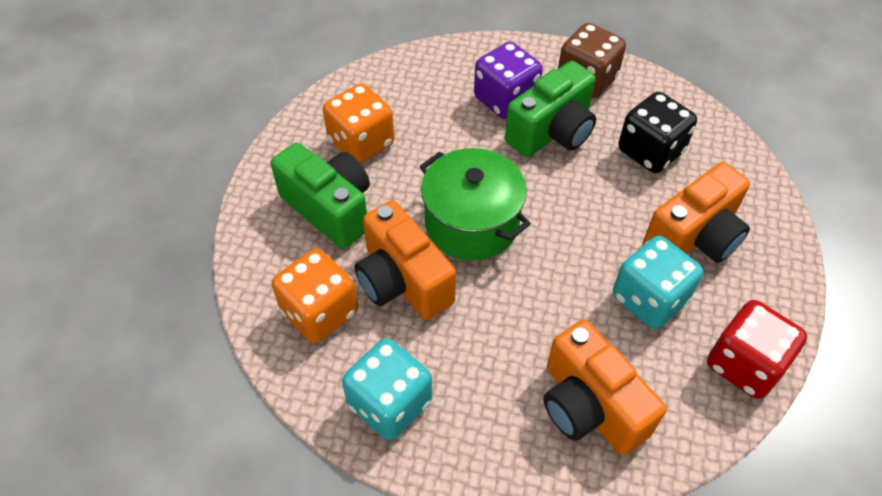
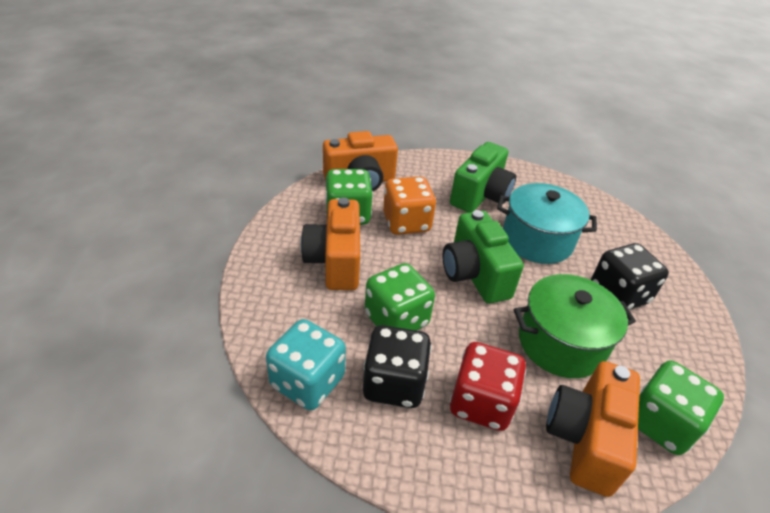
black dice: 1 -> 2
brown dice: 1 -> 0
green dice: 0 -> 3
orange dice: 2 -> 1
purple dice: 1 -> 0
turquoise dice: 2 -> 1
turquoise pot: 0 -> 1

